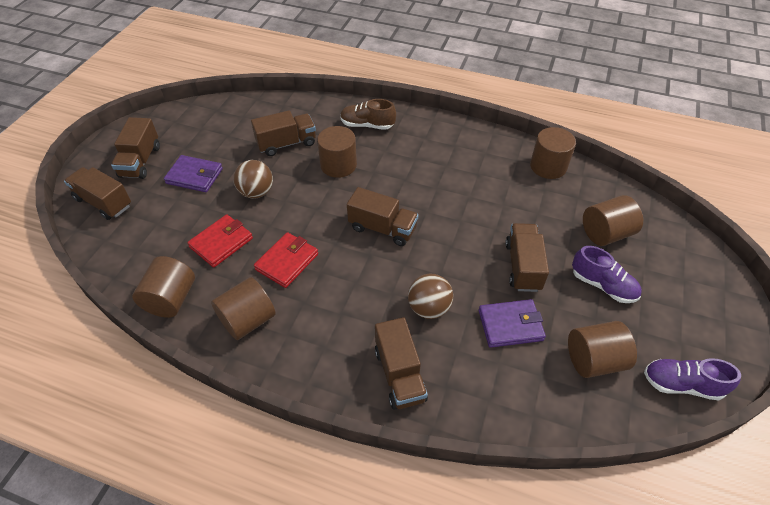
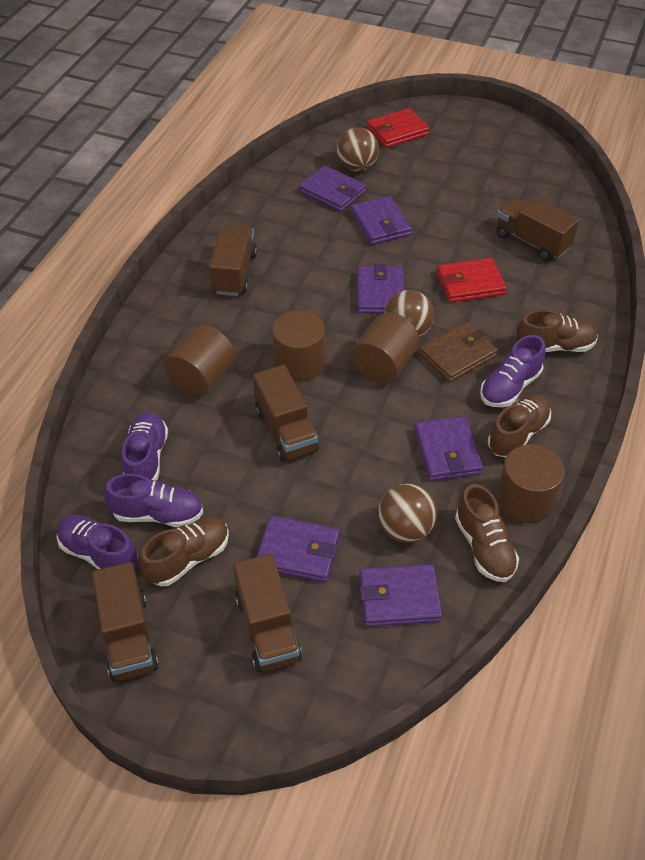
brown ball: 2 -> 3
brown cylinder: 6 -> 4
brown shoe: 1 -> 4
brown truck: 6 -> 5
brown wallet: 0 -> 1
purple shoe: 2 -> 4
purple wallet: 2 -> 6

